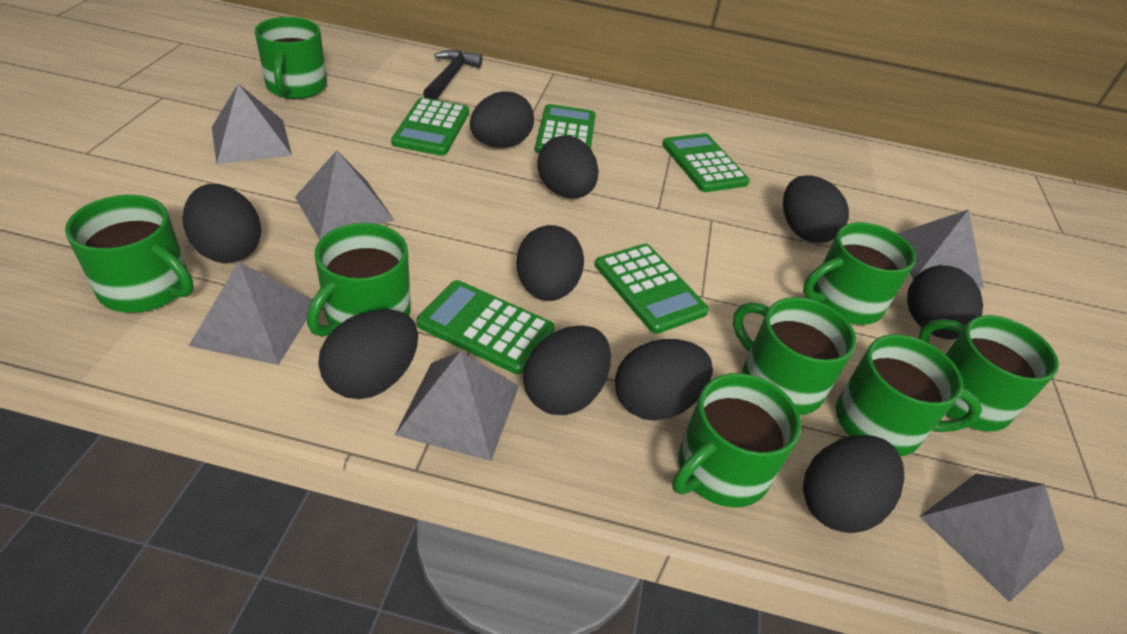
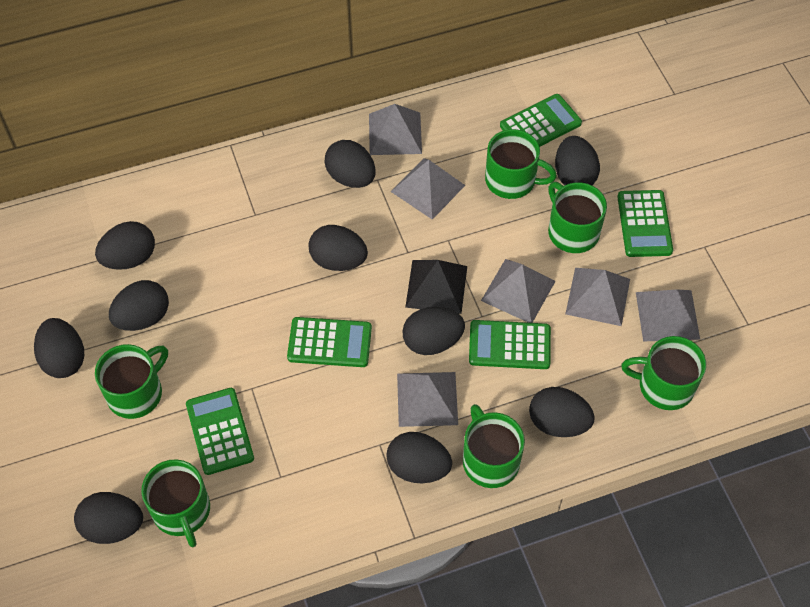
black hammer: 1 -> 0
black pyramid: 0 -> 1
green mug: 8 -> 6

